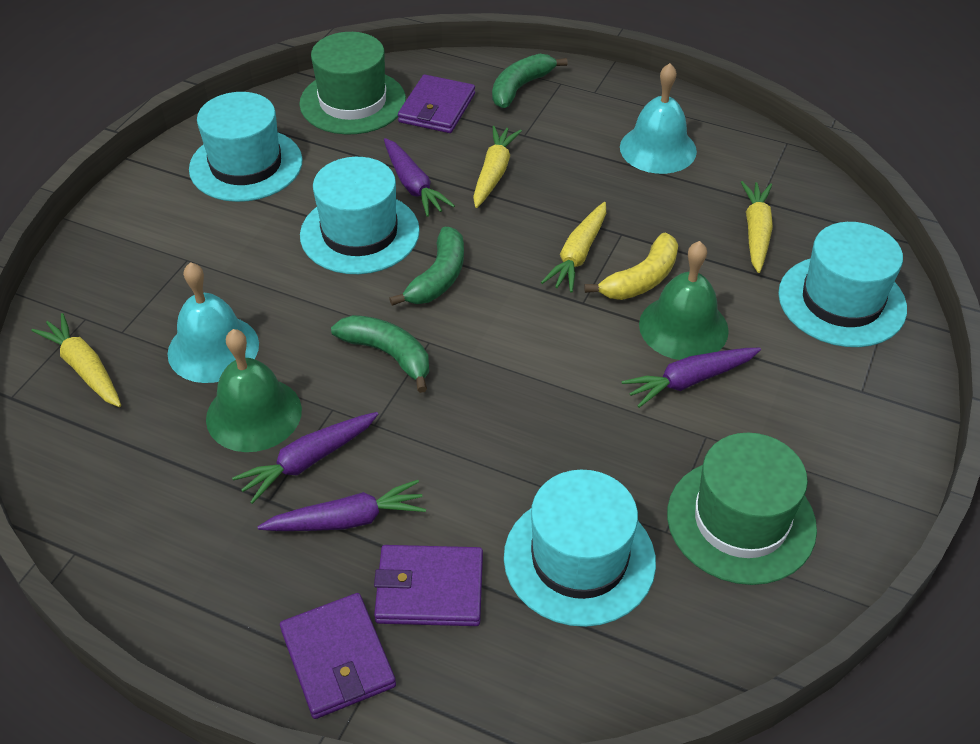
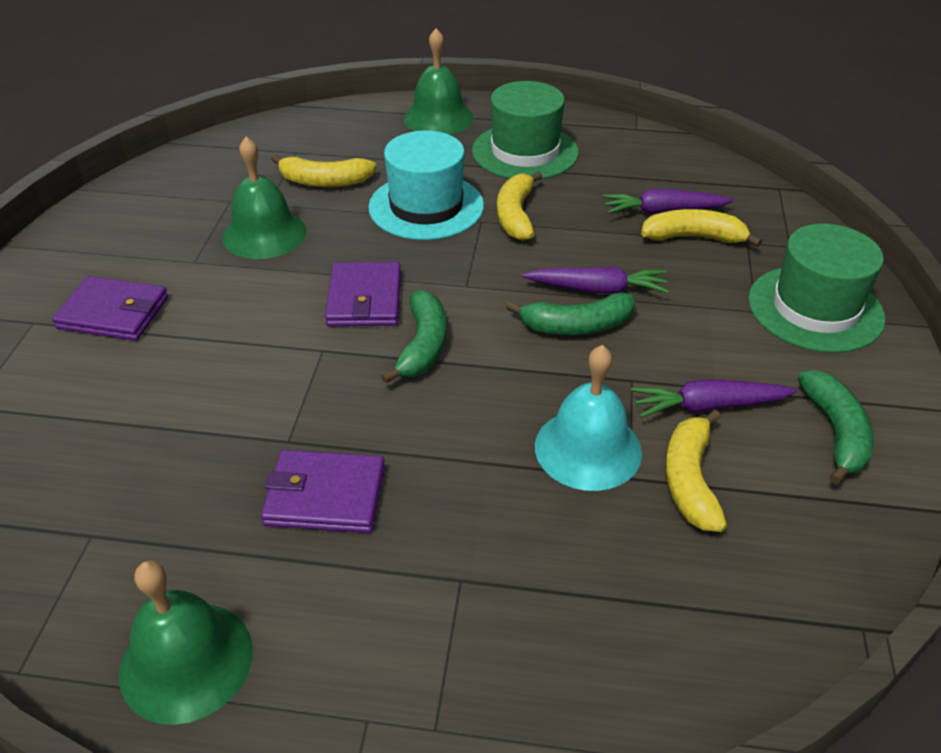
green bell: 2 -> 3
purple carrot: 4 -> 3
turquoise bell: 2 -> 1
turquoise hat: 4 -> 1
yellow banana: 1 -> 4
yellow carrot: 4 -> 0

